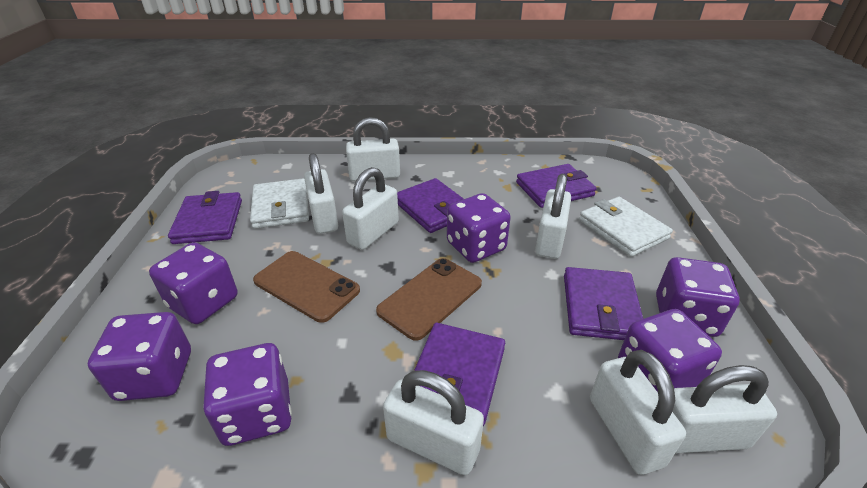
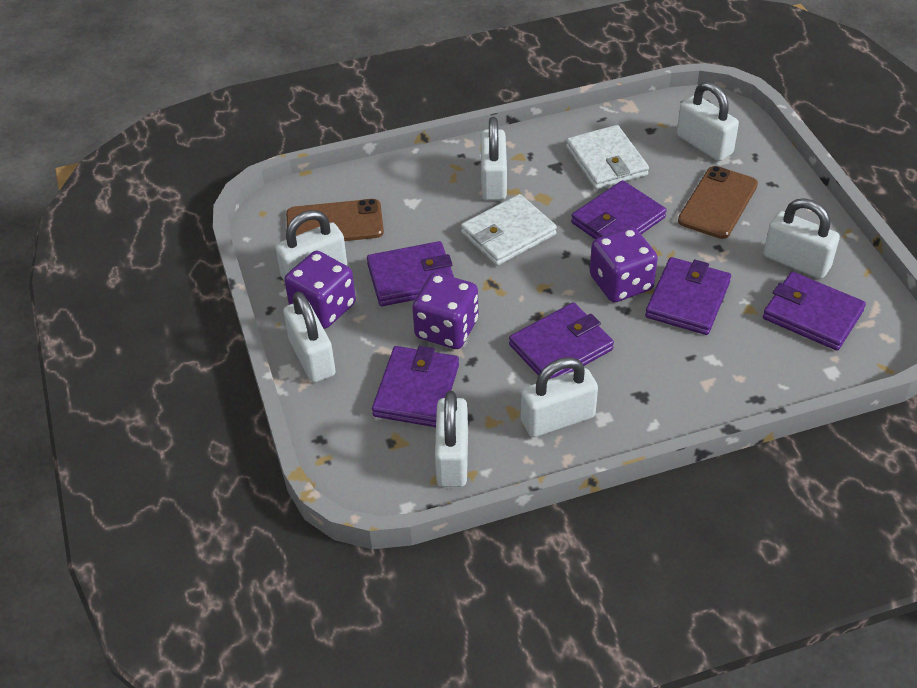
purple dice: 6 -> 3
purple wallet: 5 -> 6

